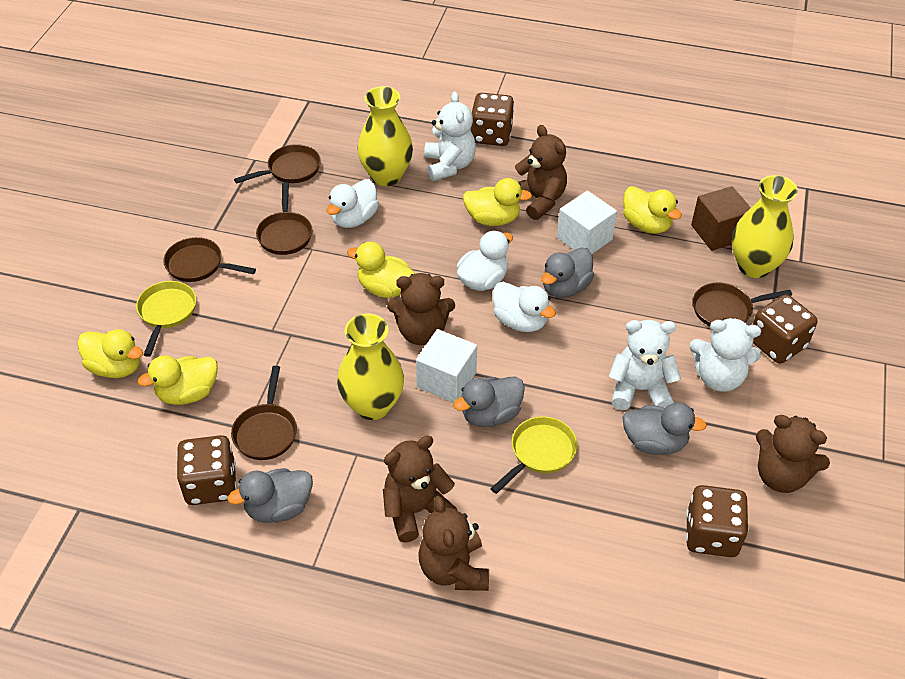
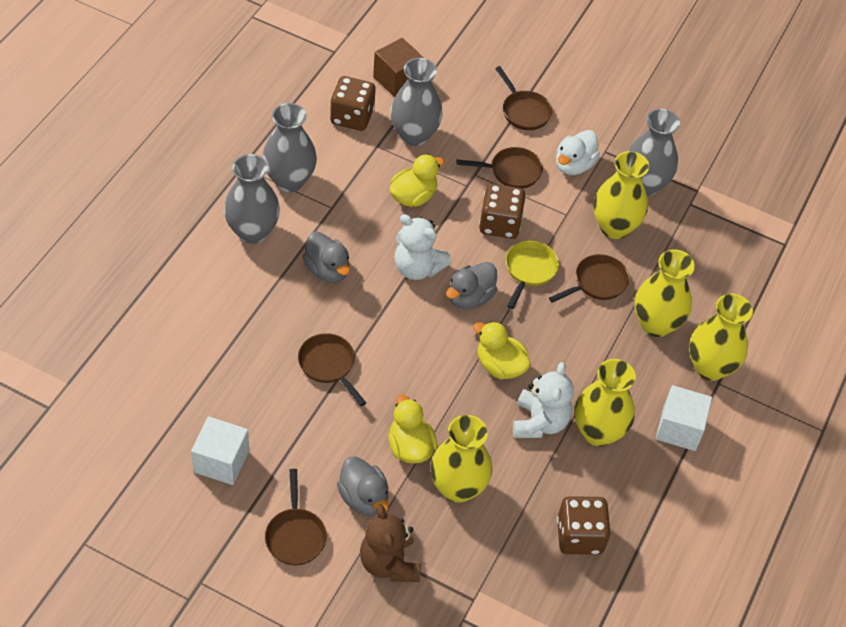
brown dice: 4 -> 3
brown teddy bear: 5 -> 1
grey duck: 4 -> 3
grey vase: 0 -> 4
white duck: 3 -> 1
white teddy bear: 3 -> 2
yellow duck: 5 -> 3
yellow pan: 2 -> 1
yellow vase: 3 -> 5

